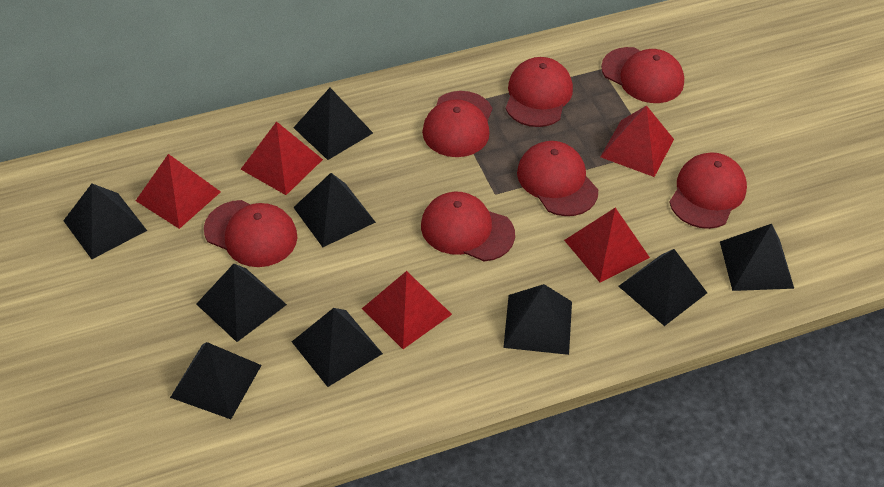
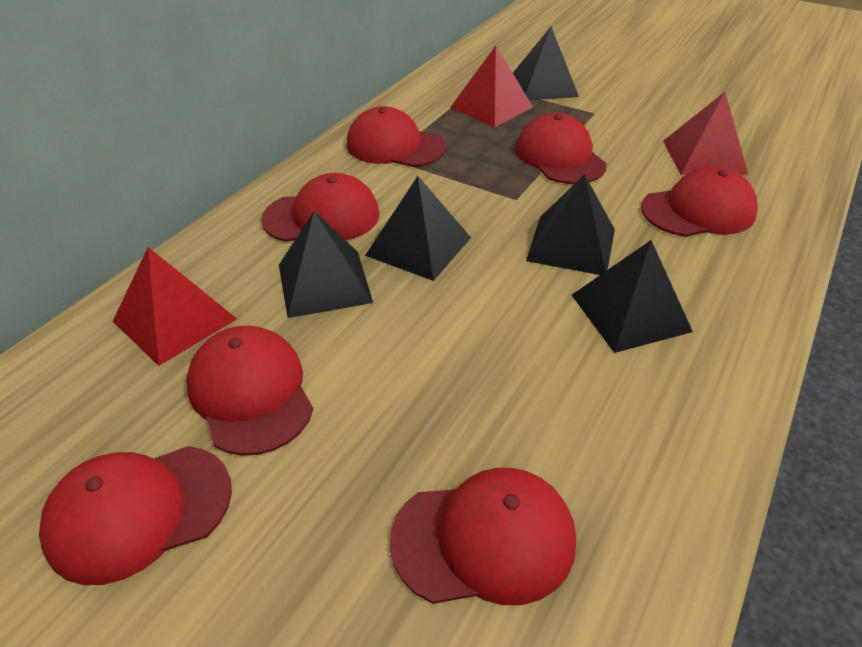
black pyramid: 9 -> 5
red pyramid: 5 -> 3

